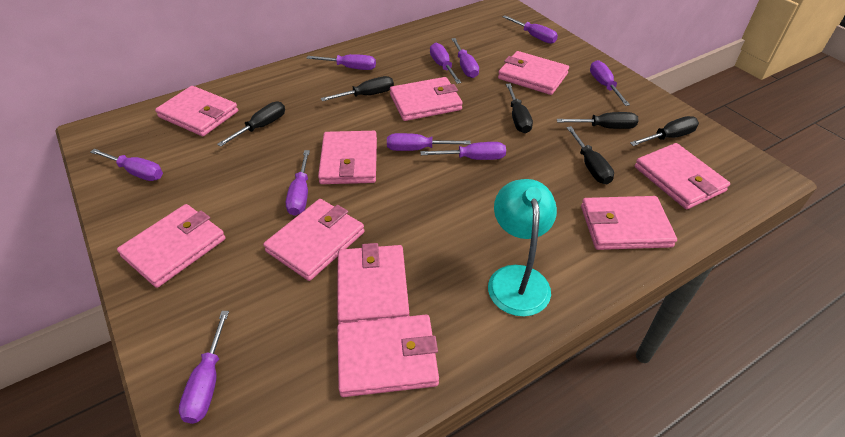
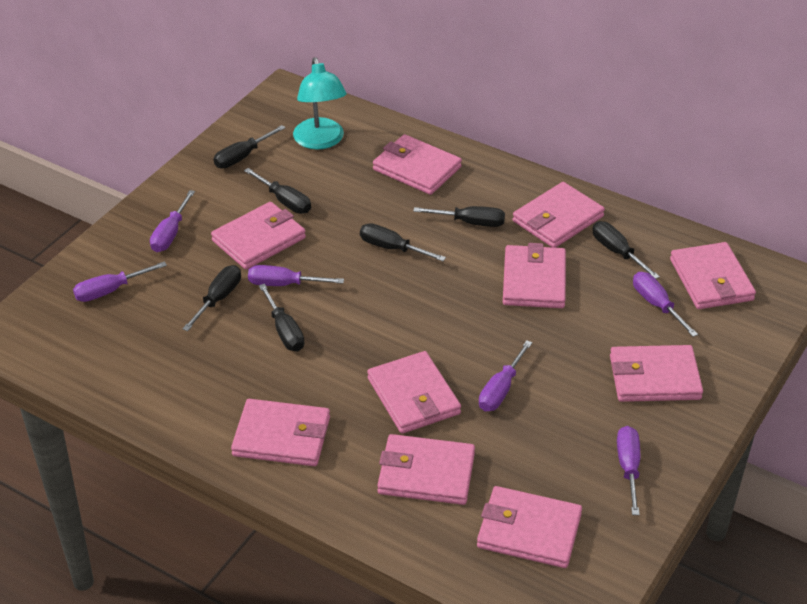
black screwdriver: 6 -> 7
purple screwdriver: 10 -> 6

